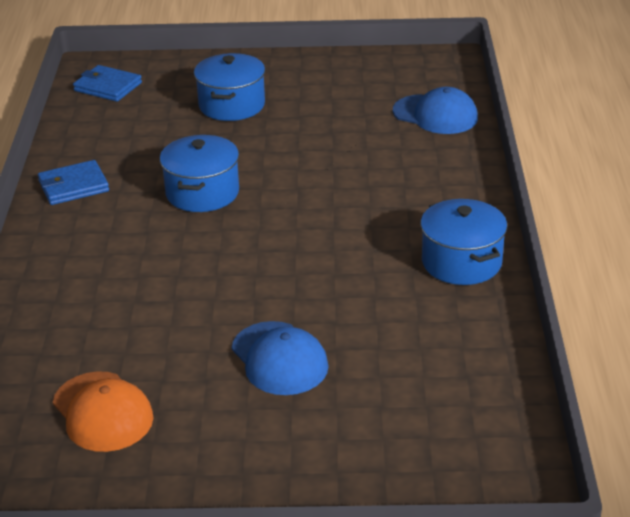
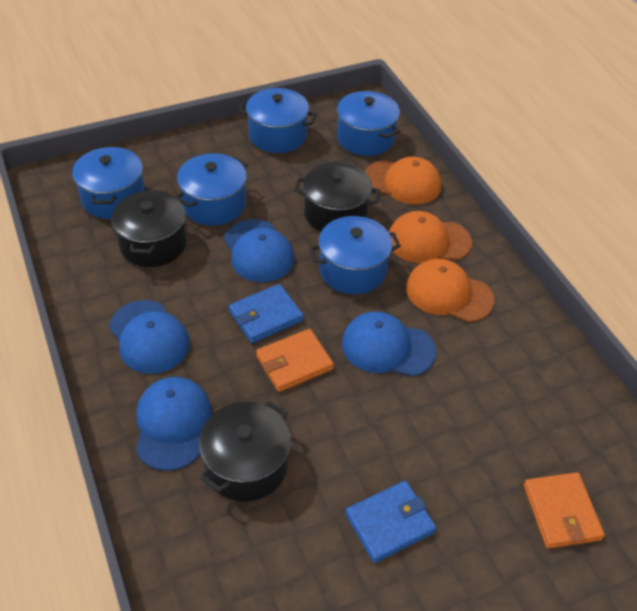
black pot: 0 -> 3
blue cap: 2 -> 4
blue pot: 3 -> 5
orange cap: 1 -> 3
orange wallet: 0 -> 2

